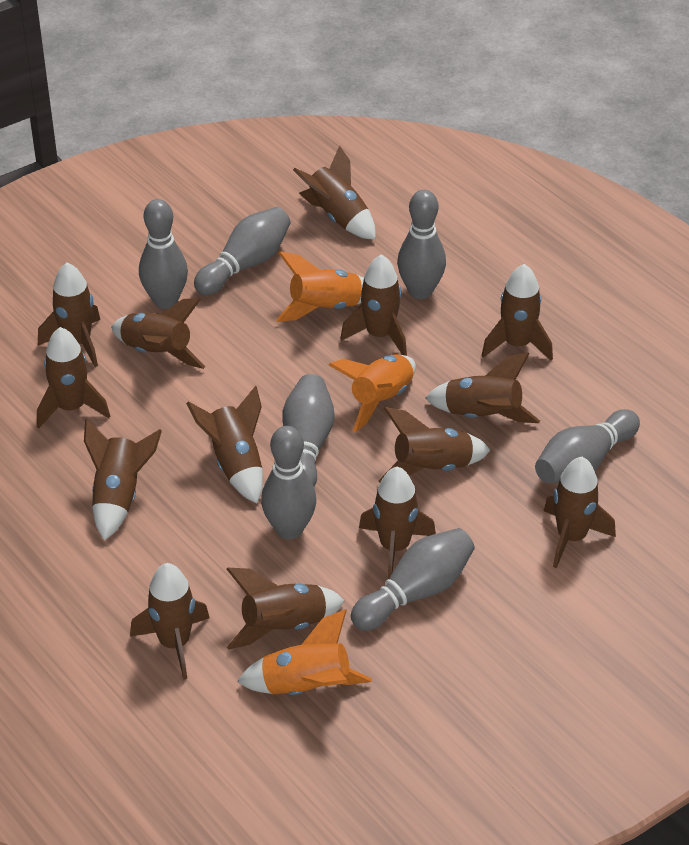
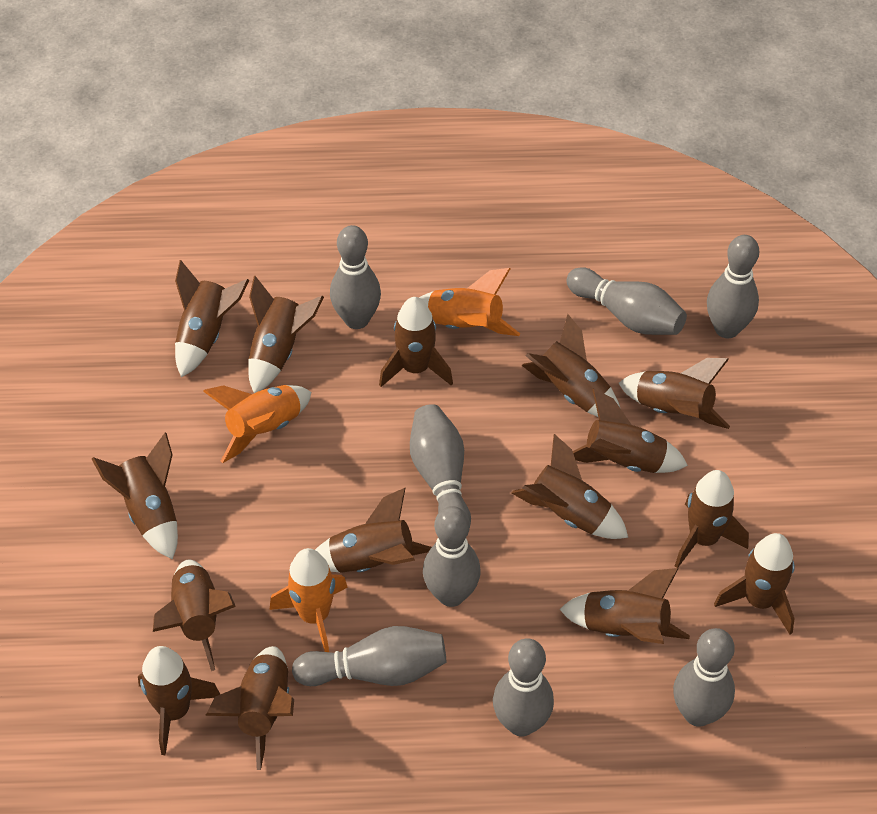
brown rocket: 14 -> 15
grey bowling pin: 7 -> 8

